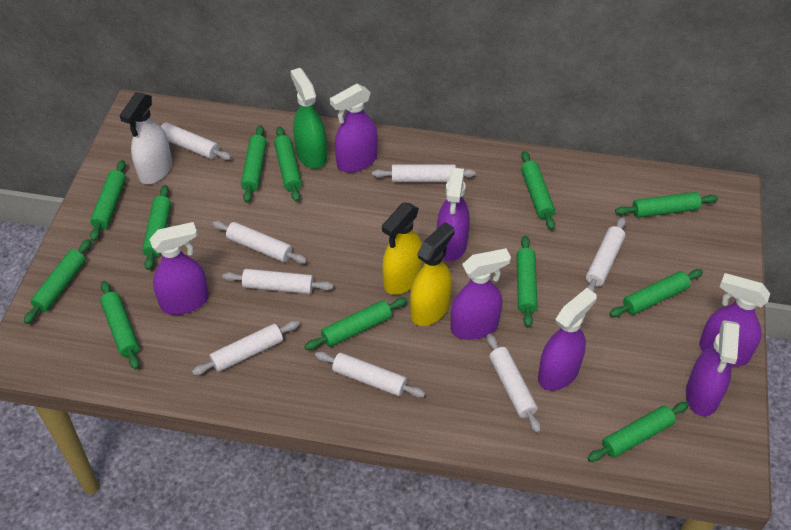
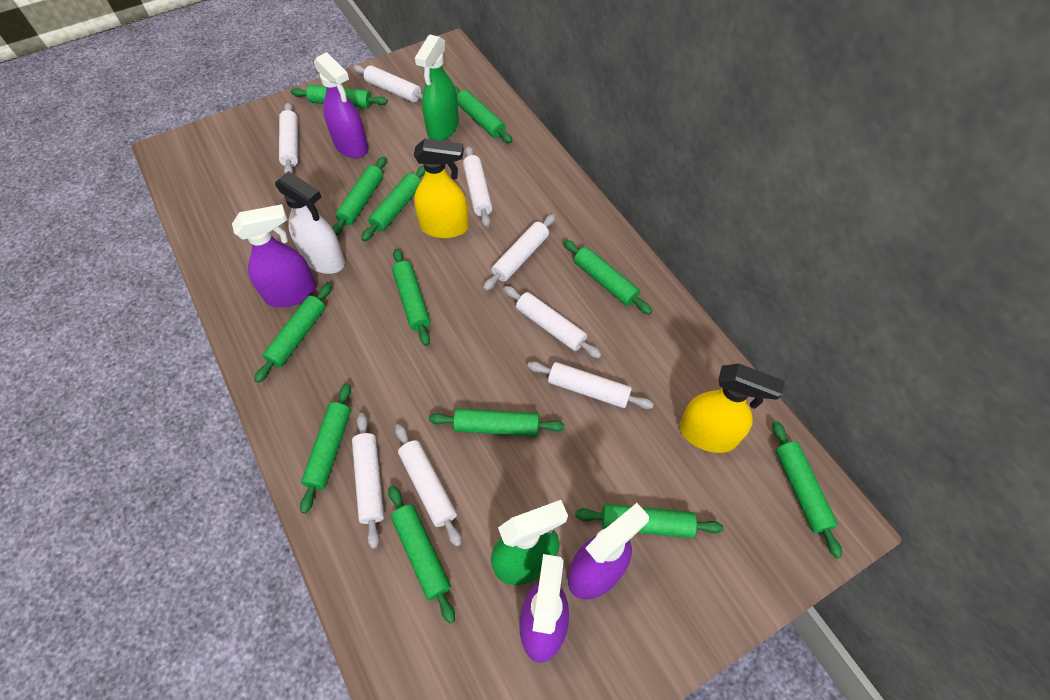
green spray bottle: 1 -> 2
purple spray bottle: 7 -> 4

